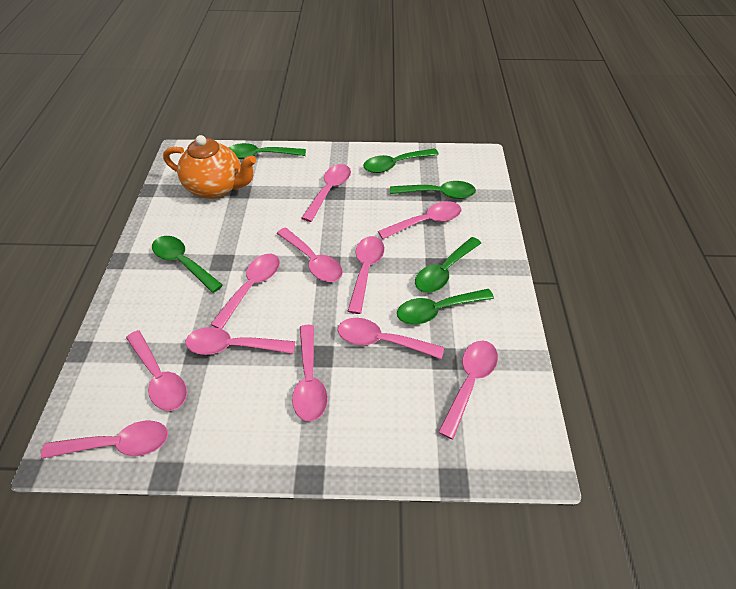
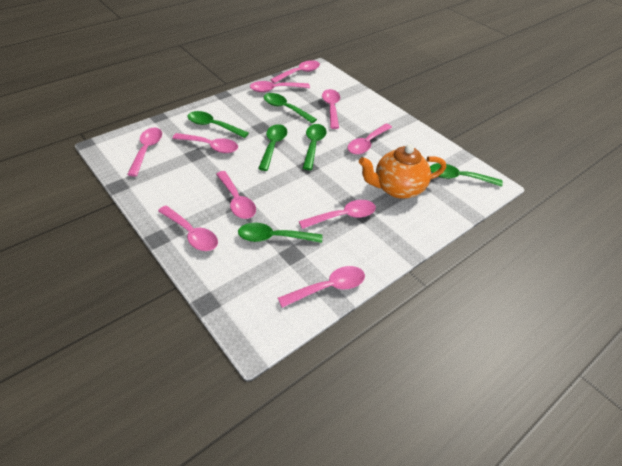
pink spoon: 11 -> 10

